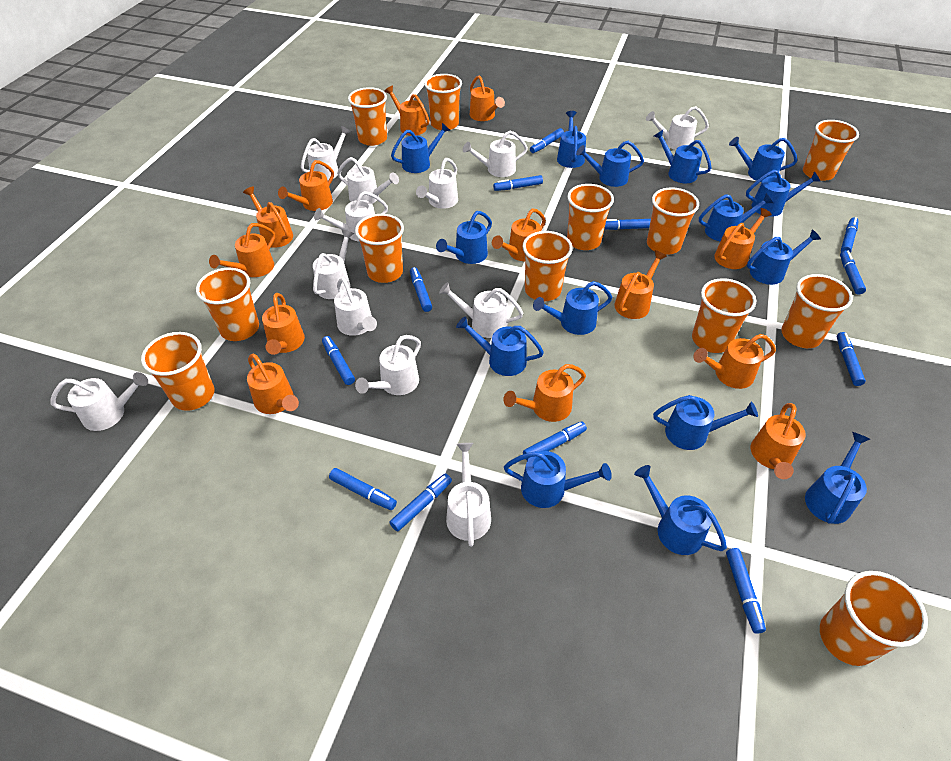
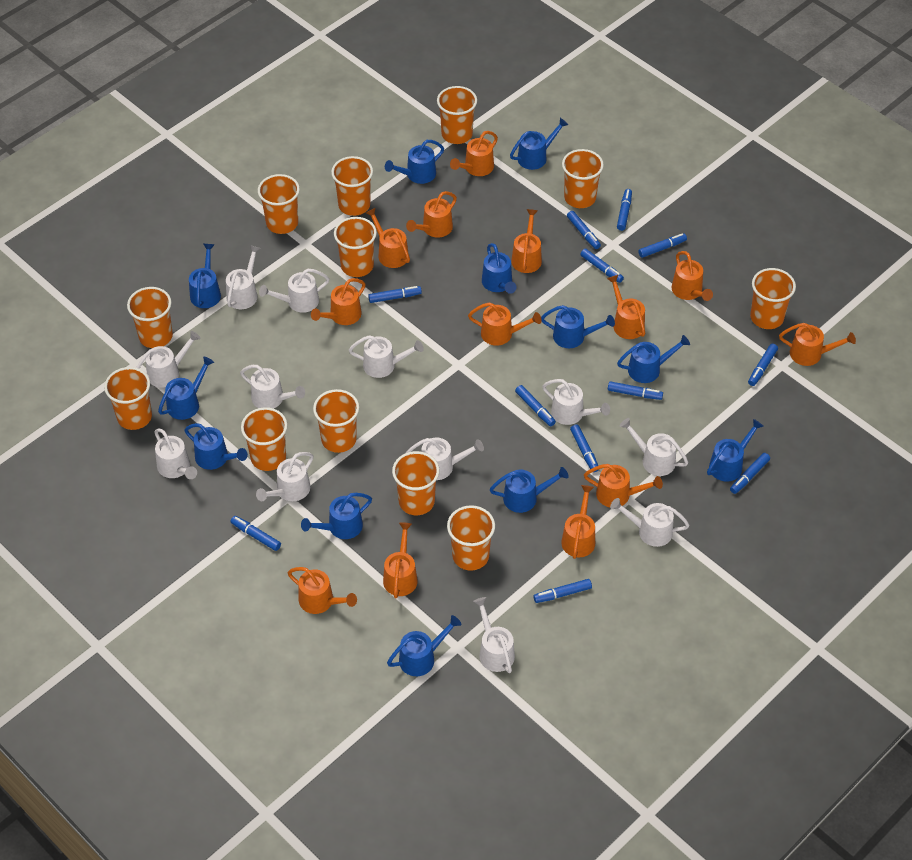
blue watering can: 15 -> 12

